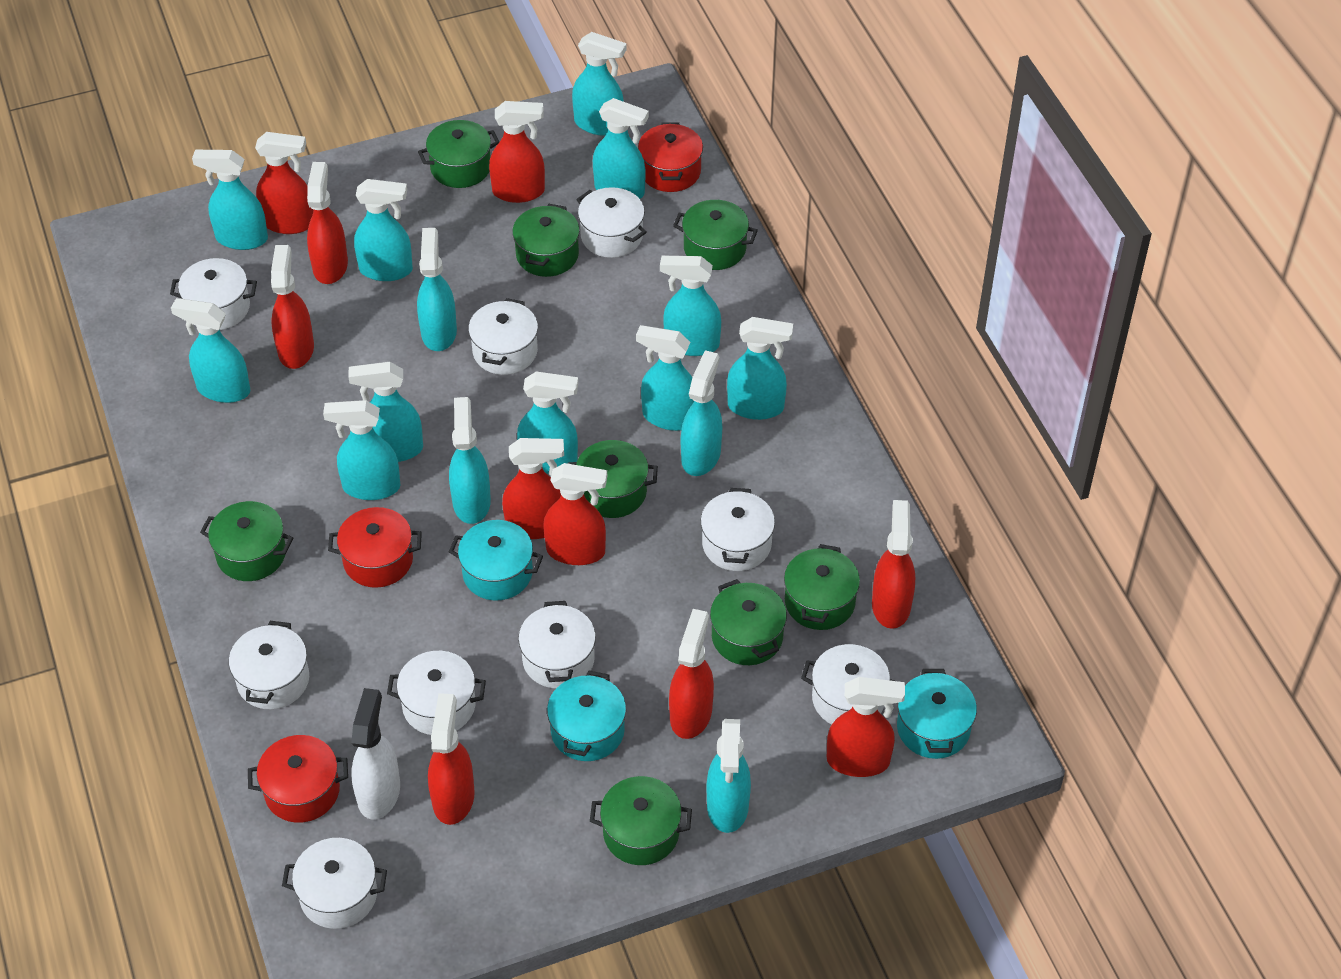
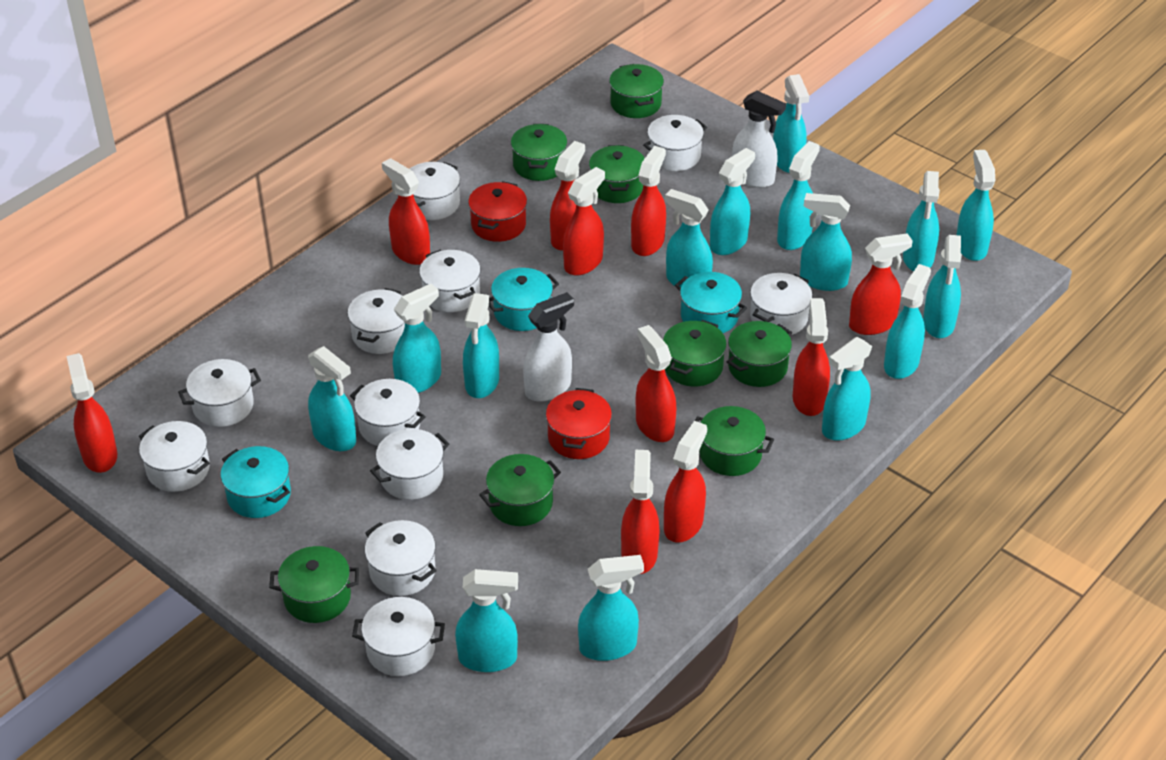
red pot: 3 -> 2
white pot: 9 -> 11
white spray bottle: 1 -> 2

